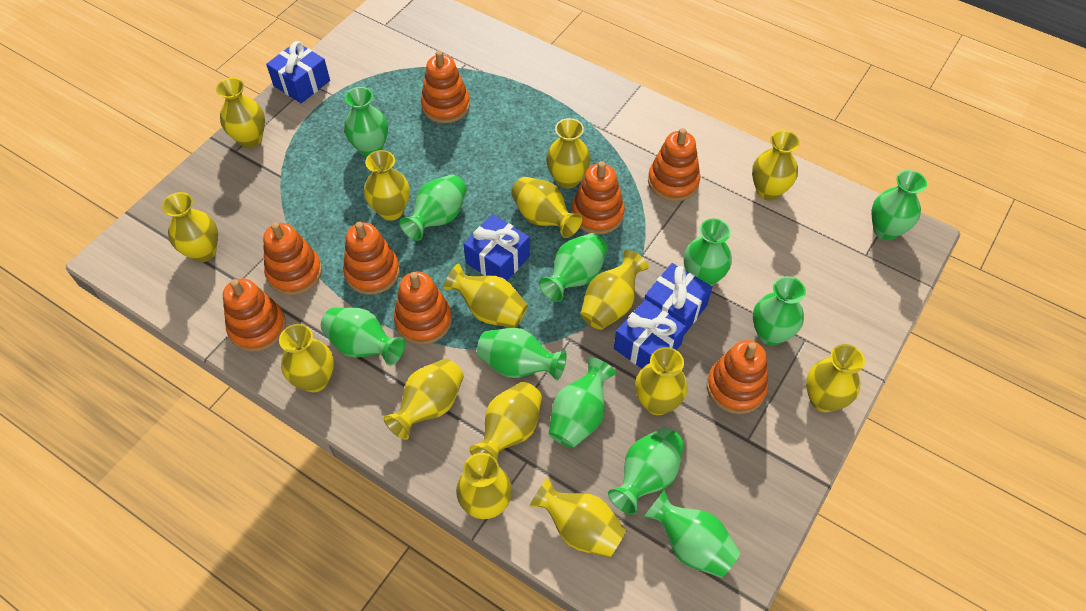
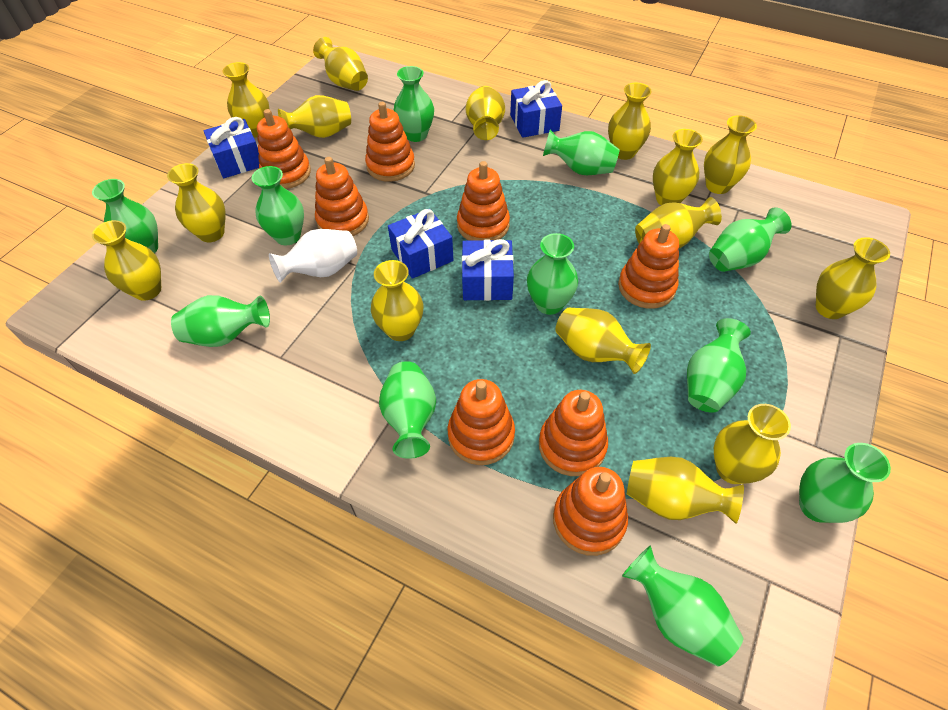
white vase: 0 -> 1

